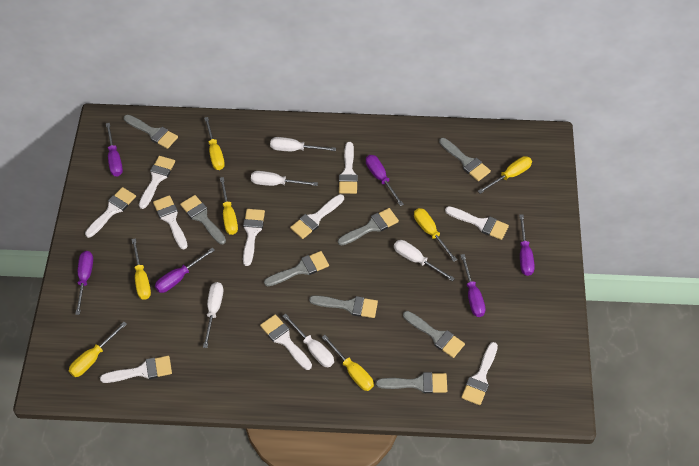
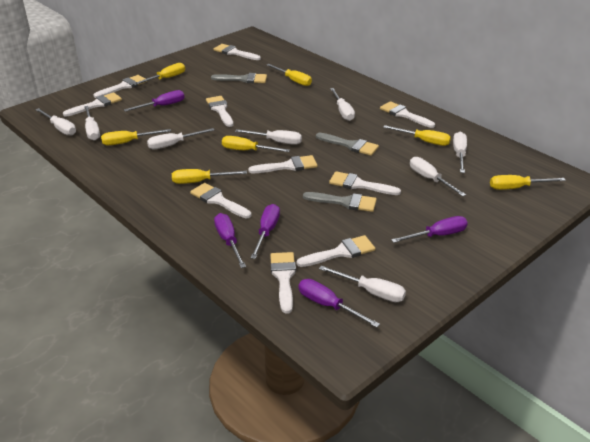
grey brush: 8 -> 3
purple screwdriver: 6 -> 5
white screwdriver: 5 -> 8

